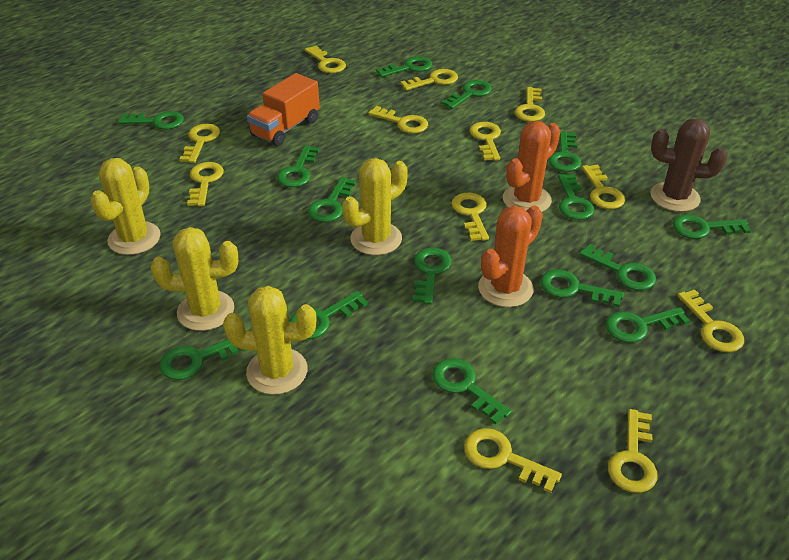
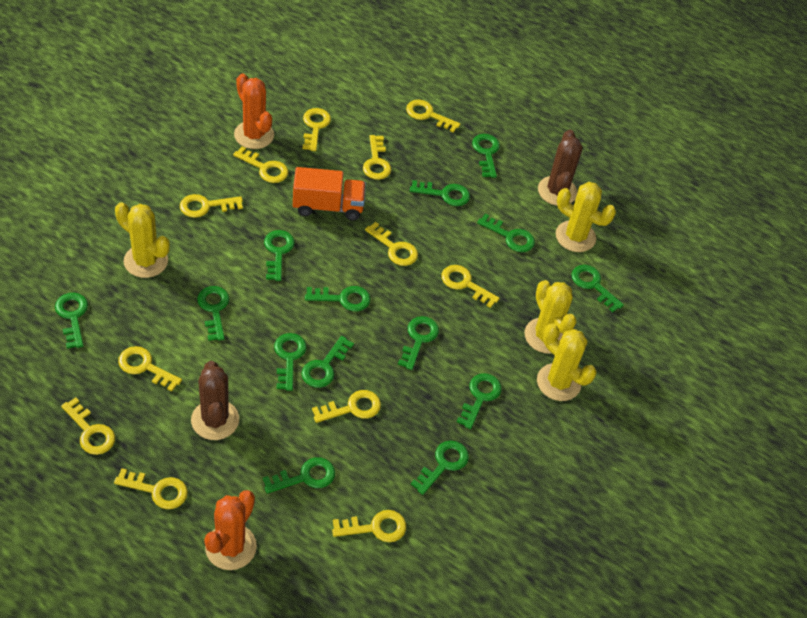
brown cactus: 1 -> 2
green key: 15 -> 14

